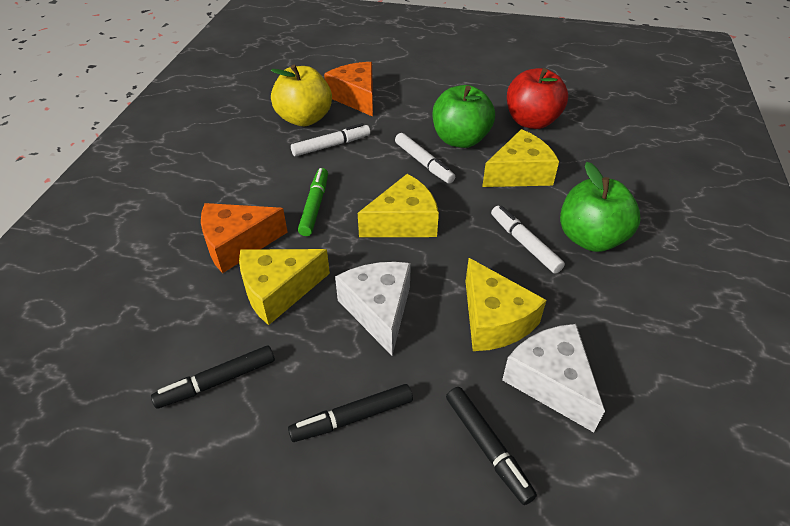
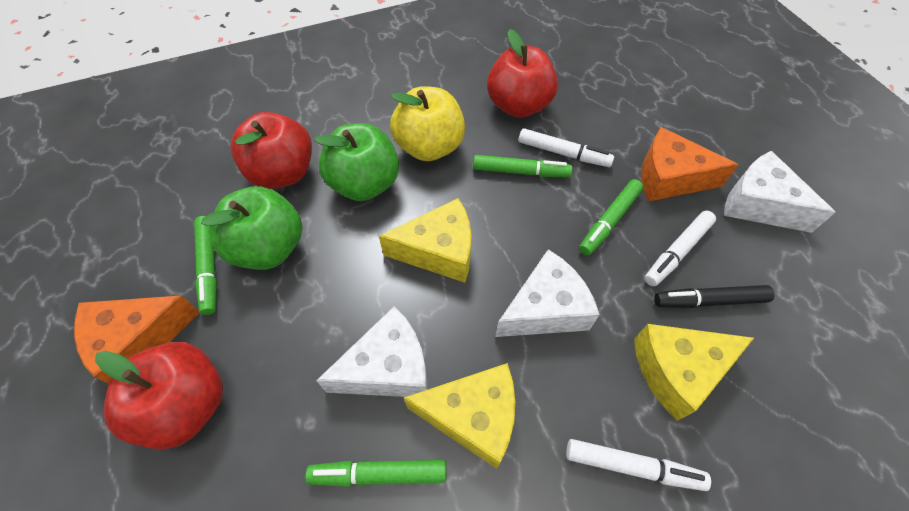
black marker: 3 -> 1
green marker: 1 -> 4
red apple: 1 -> 3
white cheese: 2 -> 3
yellow cheese: 4 -> 3

